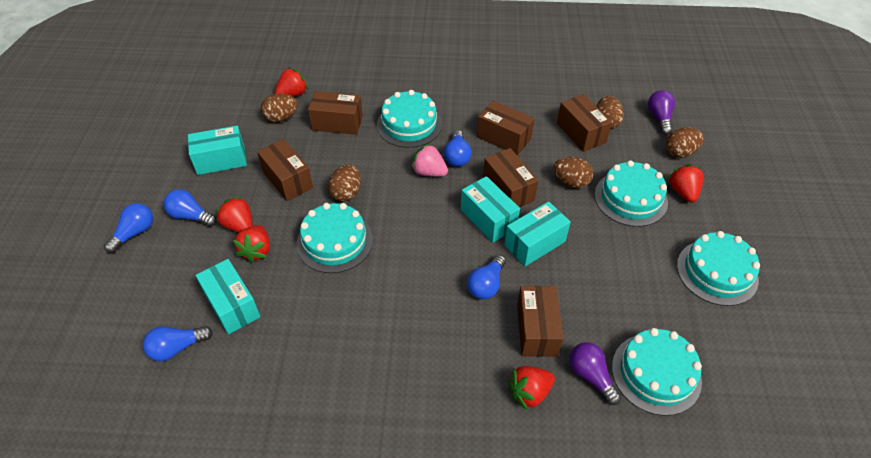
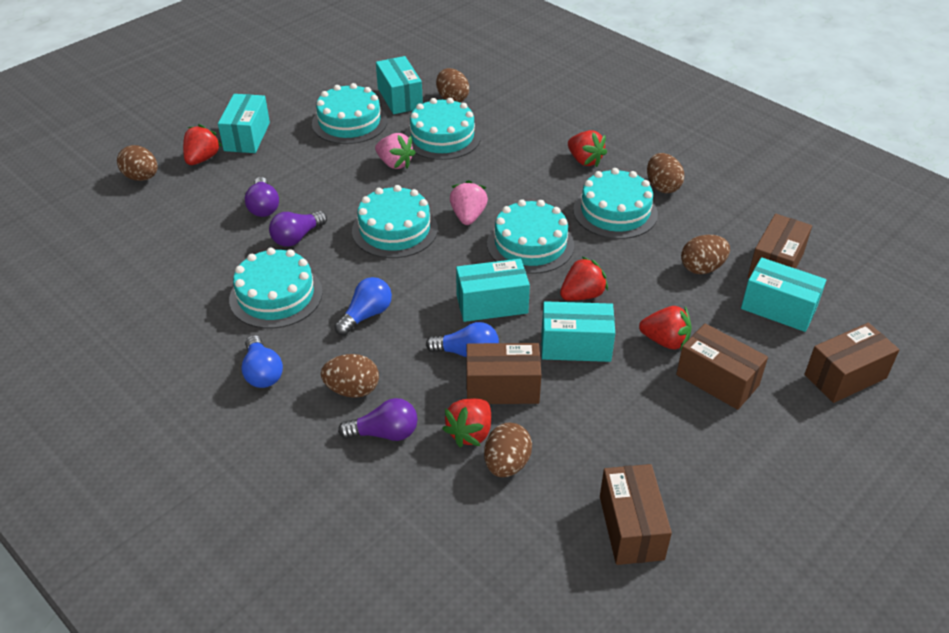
blue light bulb: 5 -> 3
brown box: 6 -> 5
brown egg: 5 -> 6
pink strawberry: 1 -> 2
purple light bulb: 2 -> 3
turquoise box: 4 -> 5
turquoise cake: 5 -> 6

